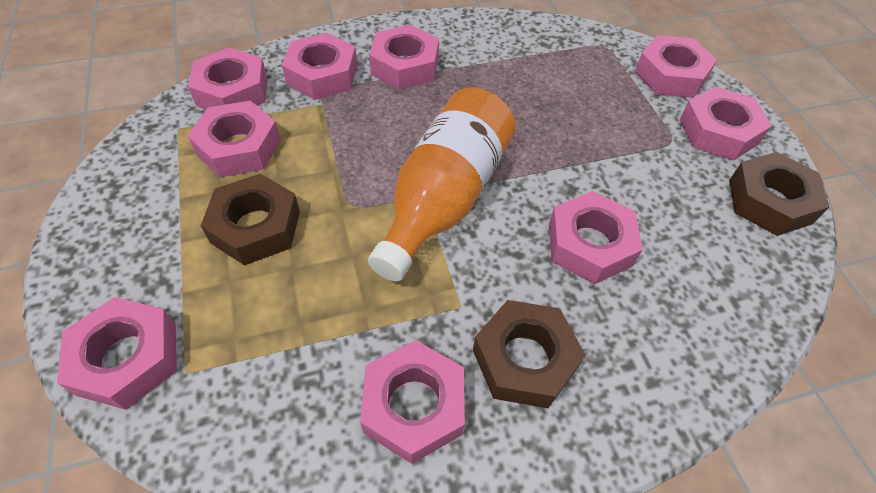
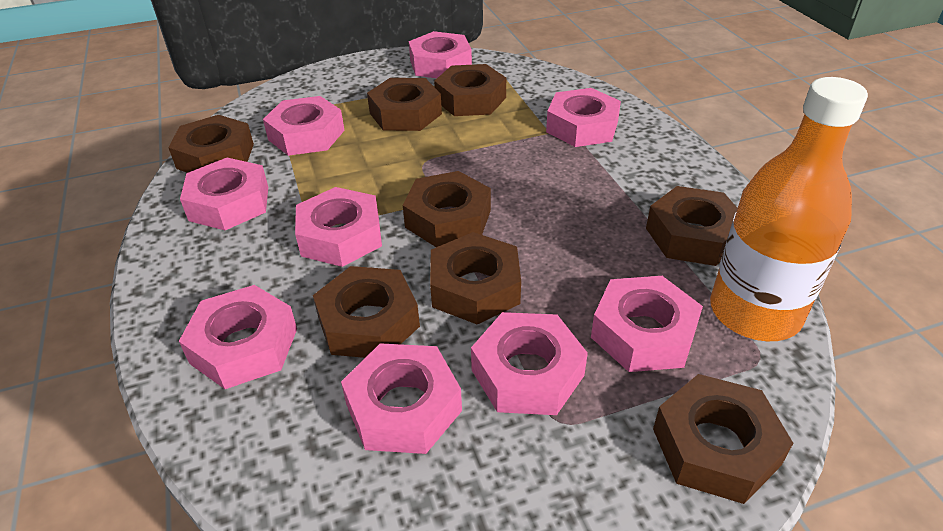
brown nut: 3 -> 8

